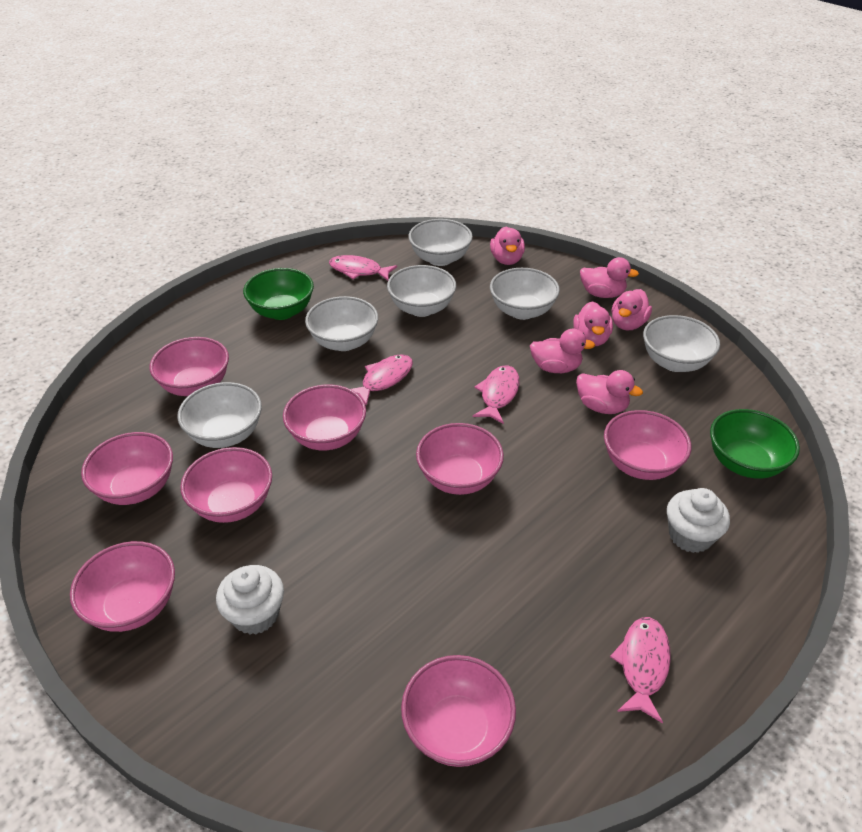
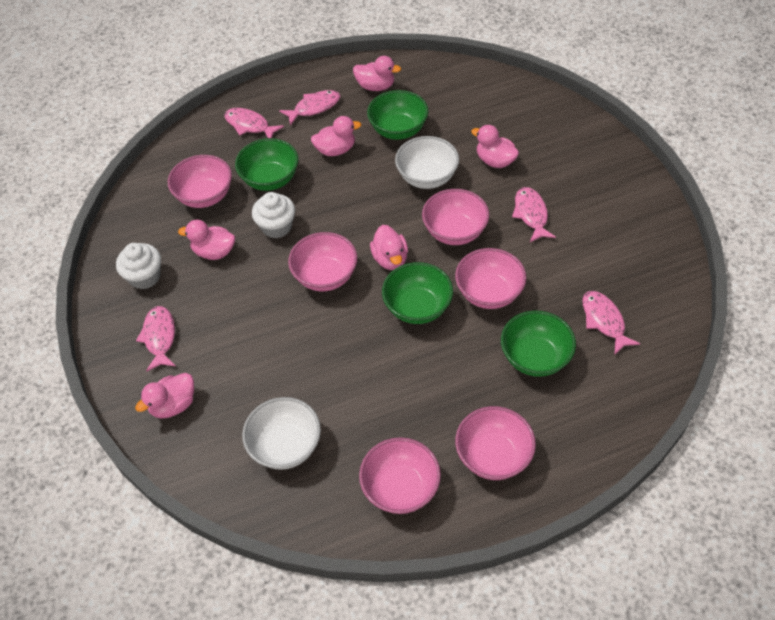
green bowl: 2 -> 4
pink bowl: 8 -> 6
pink fish: 4 -> 5
white bowl: 6 -> 2

